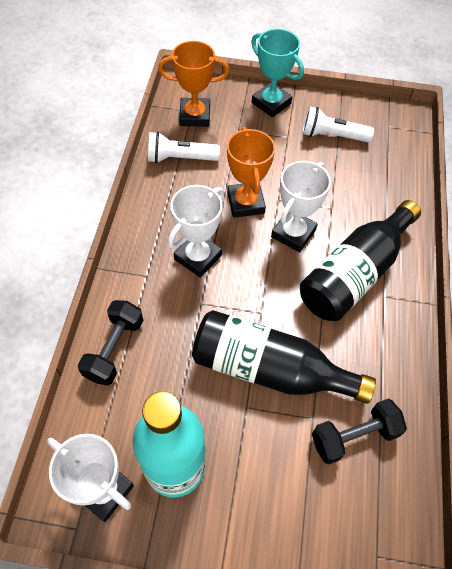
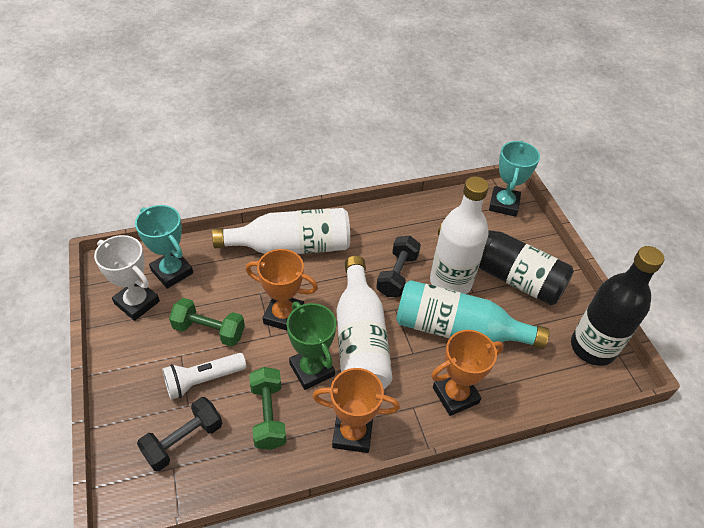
green dumbbell: 0 -> 2
green trophy: 0 -> 1
orange trophy: 2 -> 3
turquoise trophy: 1 -> 2
white bottle: 0 -> 3
white flashlight: 2 -> 1
white trophy: 3 -> 1

